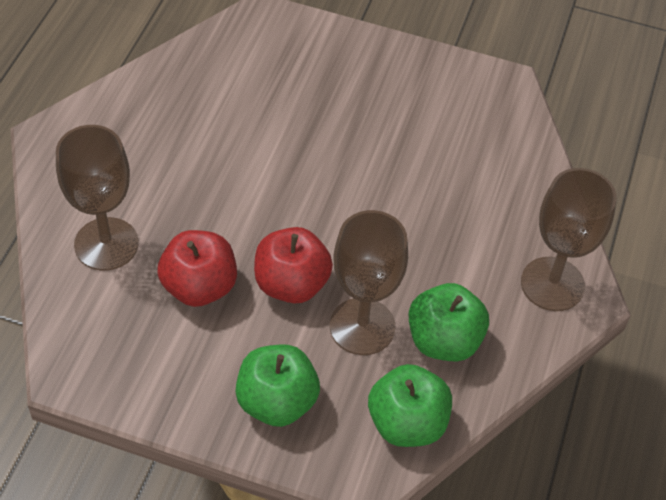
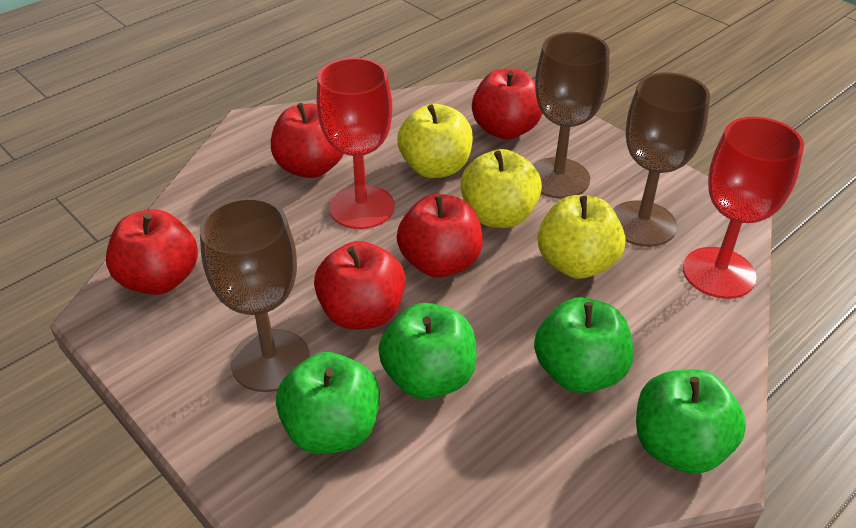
green apple: 3 -> 4
red apple: 2 -> 5
red goblet: 0 -> 2
yellow apple: 0 -> 3

